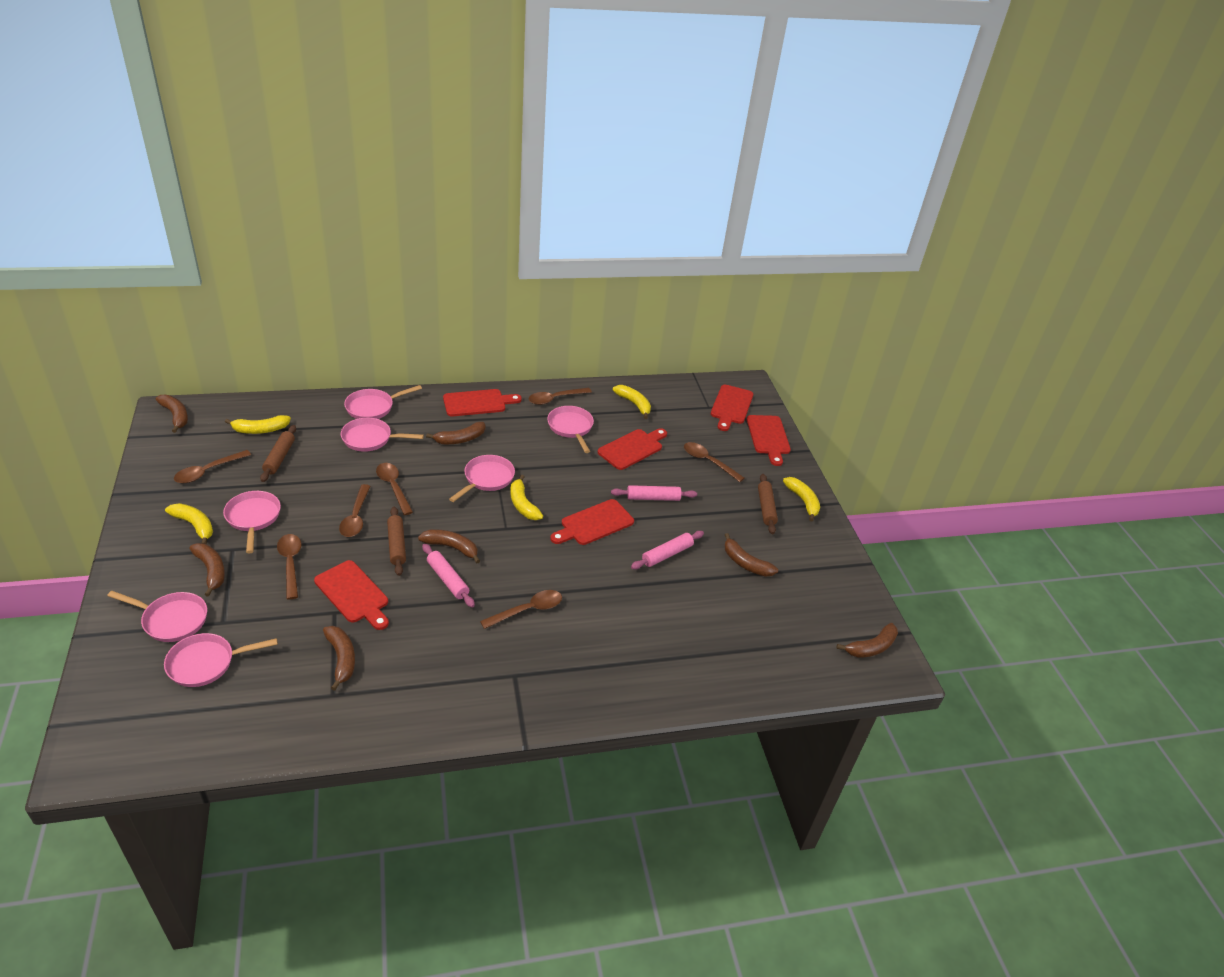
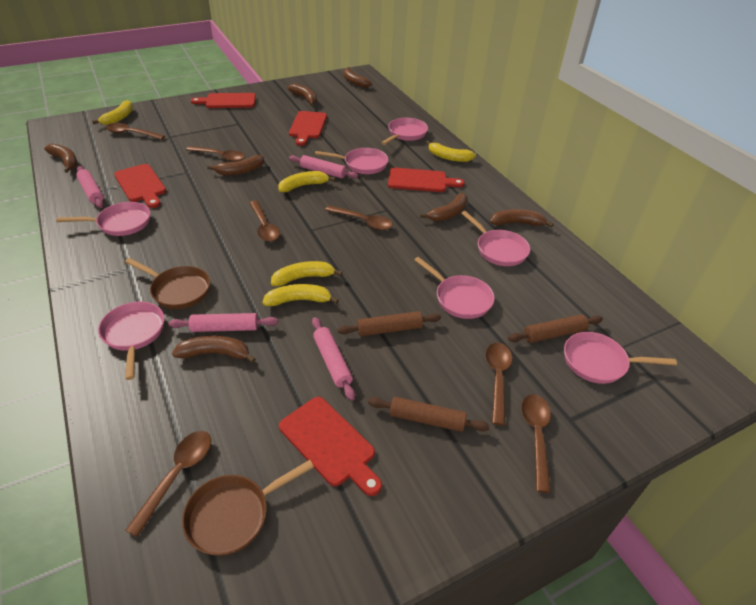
brown pan: 0 -> 2
pink rolling pin: 3 -> 4
red cutting board: 6 -> 5

